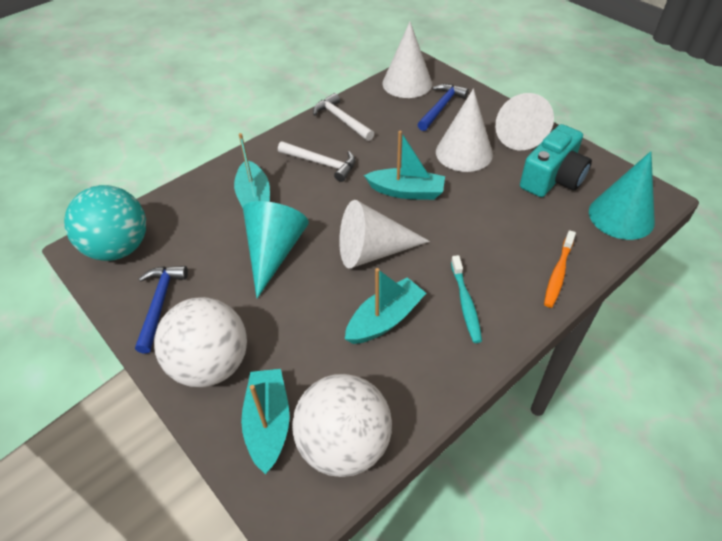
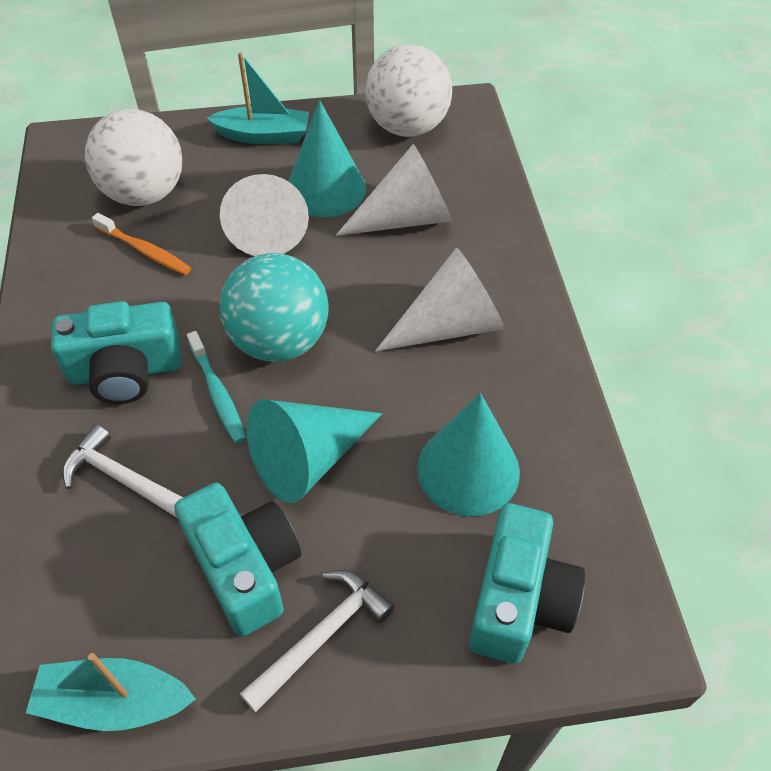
blue hammer: 2 -> 0
turquoise boat: 4 -> 2
turquoise camera: 1 -> 3
turquoise cone: 2 -> 3
white cone: 4 -> 3

